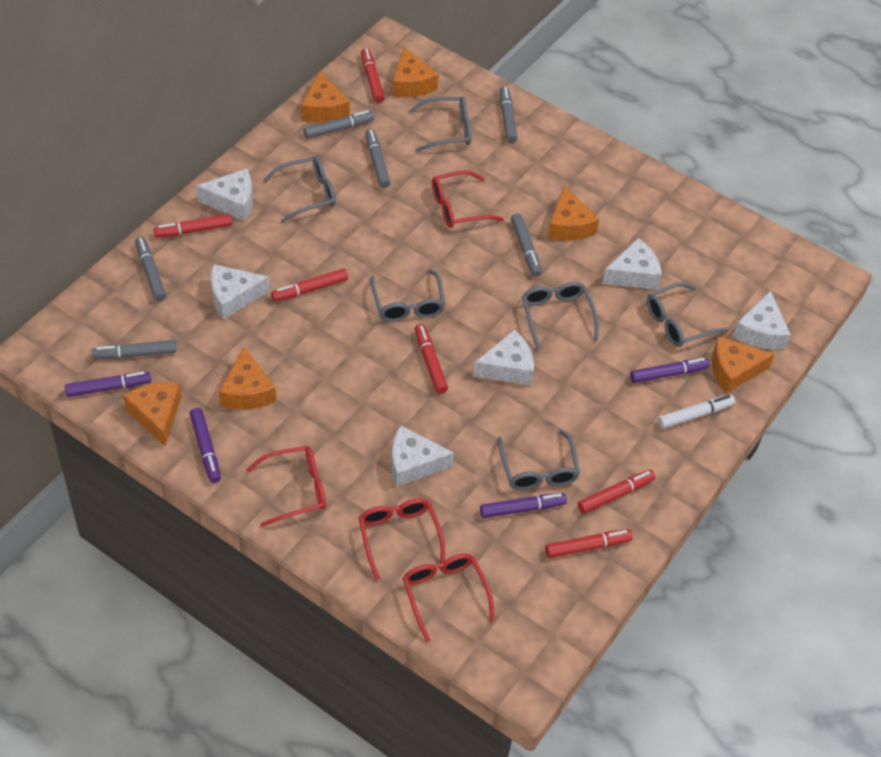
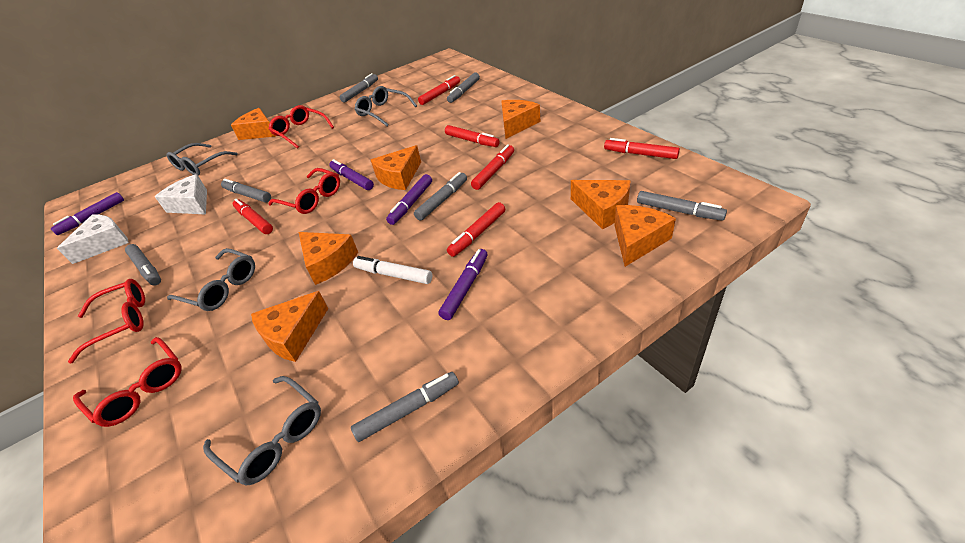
grey glasses: 6 -> 4
grey marker: 6 -> 7
orange cheese: 6 -> 7
white cheese: 6 -> 2

